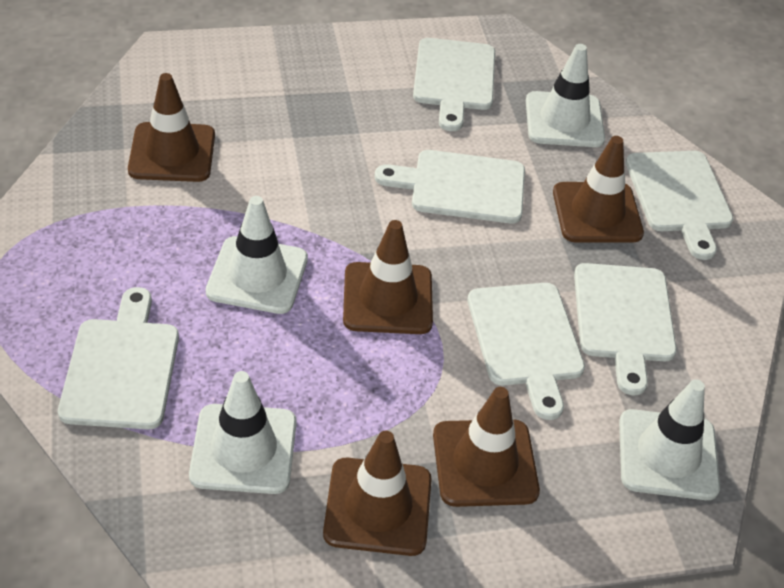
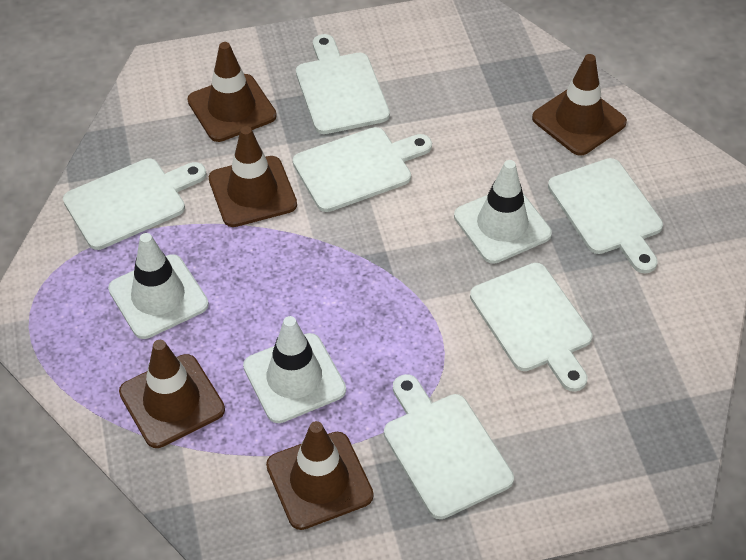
white traffic cone: 4 -> 3

